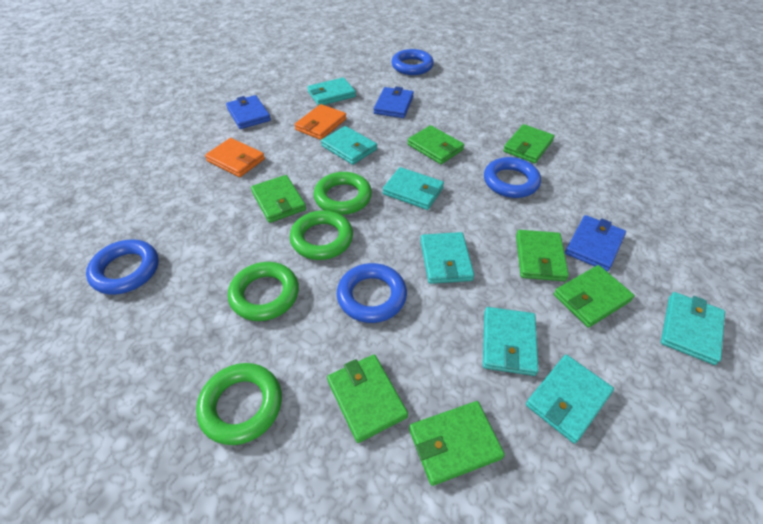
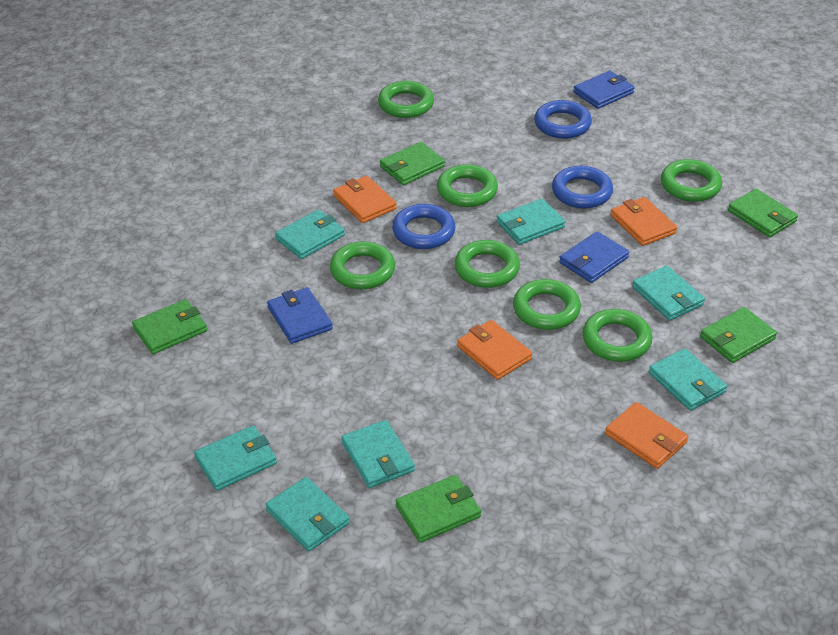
blue ring: 4 -> 3
green ring: 4 -> 7
green wallet: 7 -> 5
orange wallet: 2 -> 4

